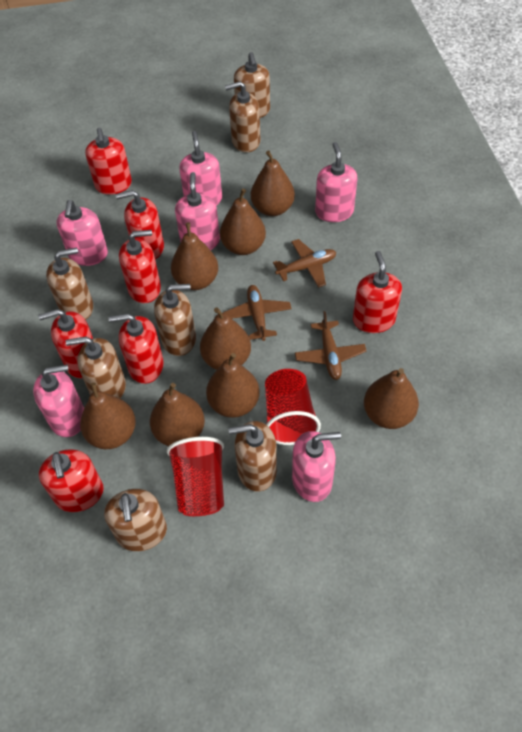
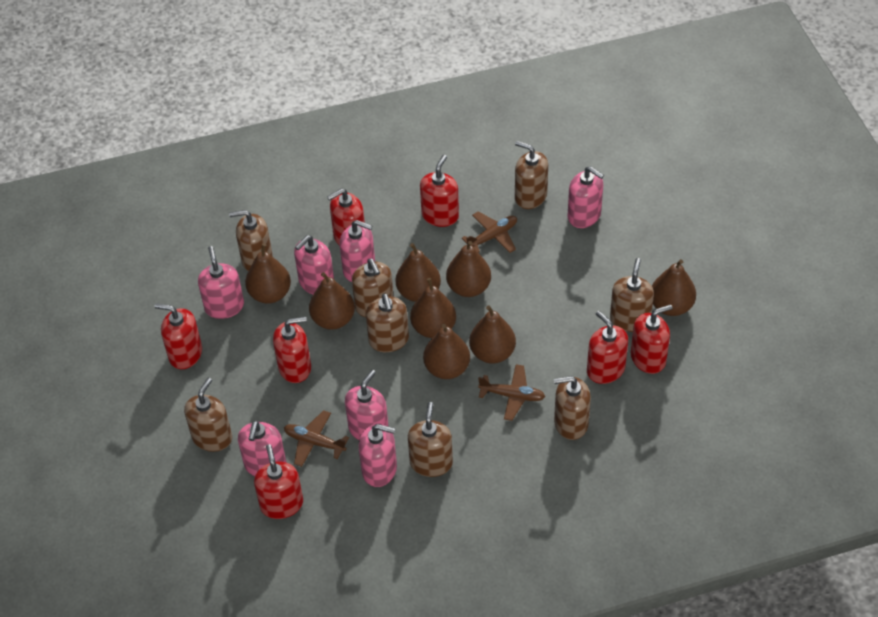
brown soap dispenser: 7 -> 8
pink soap dispenser: 6 -> 7
red cup: 2 -> 0

